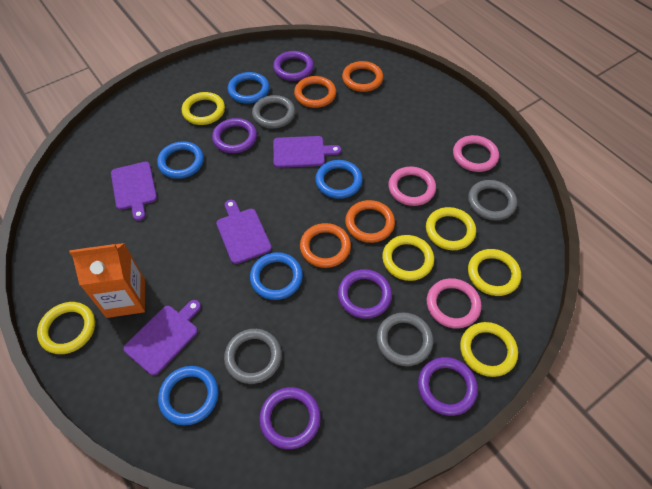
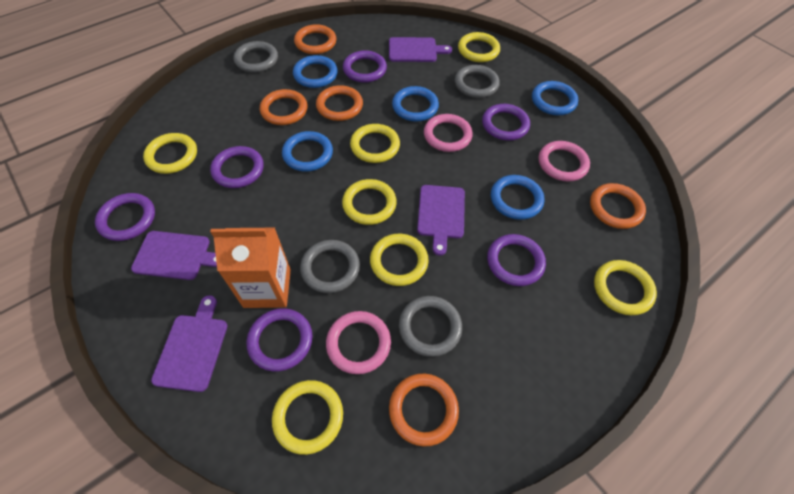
orange ring: 4 -> 5
purple ring: 5 -> 6
yellow ring: 6 -> 7

